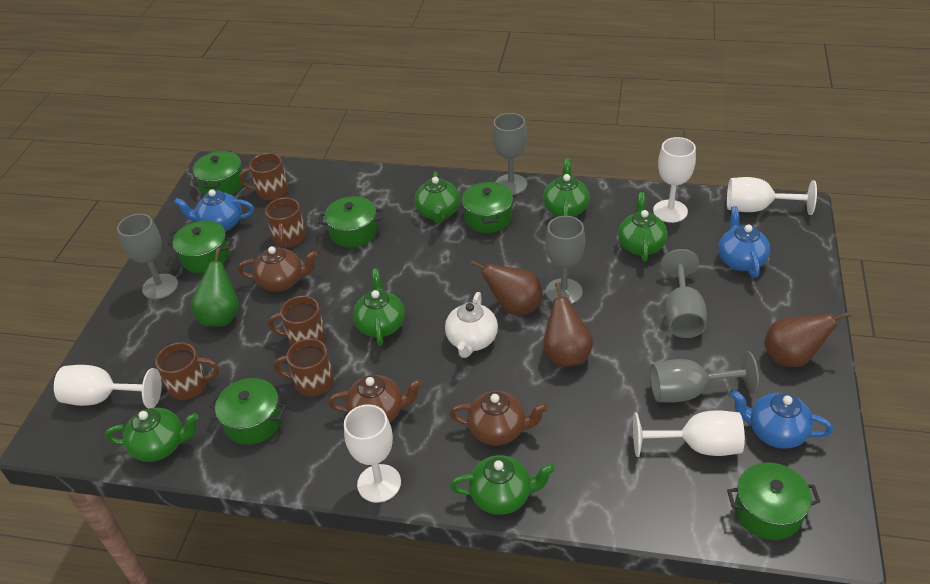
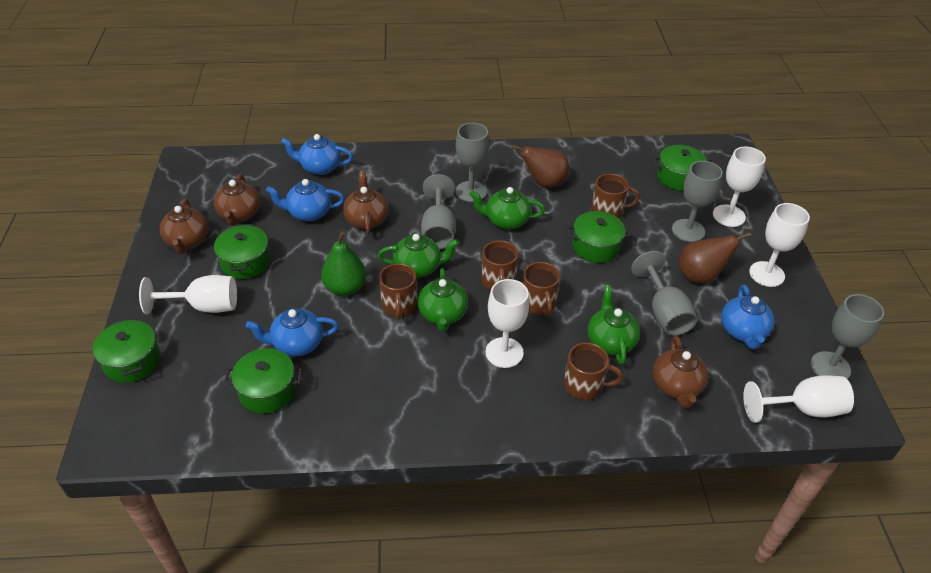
blue teapot: 3 -> 4
brown pear: 3 -> 2
brown teapot: 3 -> 4
green pot: 6 -> 5
green teapot: 6 -> 4
white teapot: 1 -> 0

